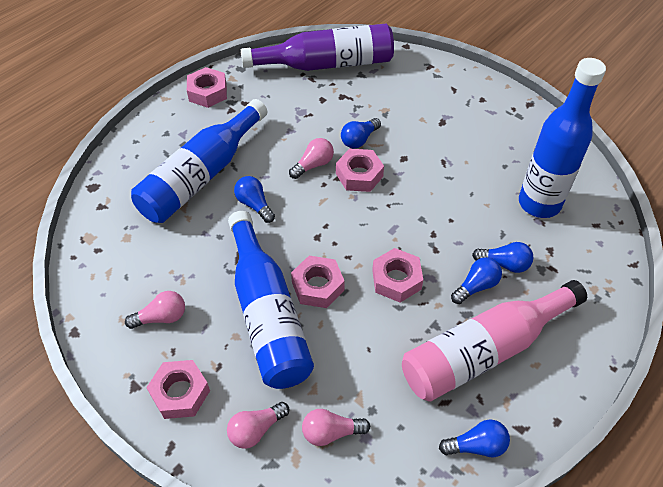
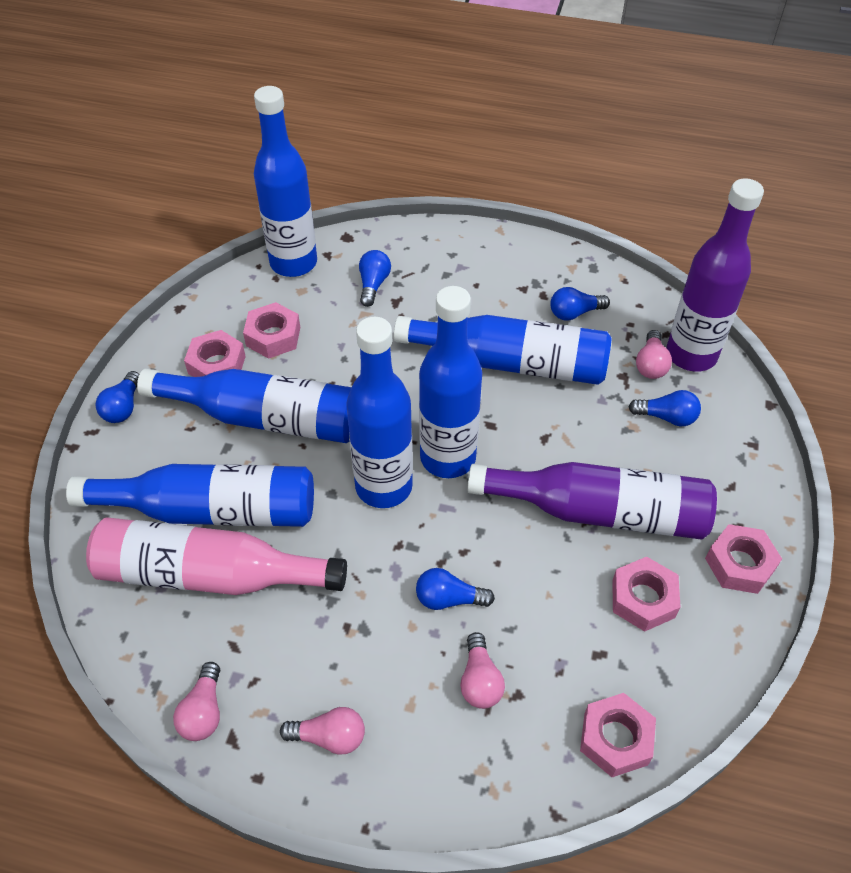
blue bottle: 3 -> 6
purple bottle: 1 -> 2

